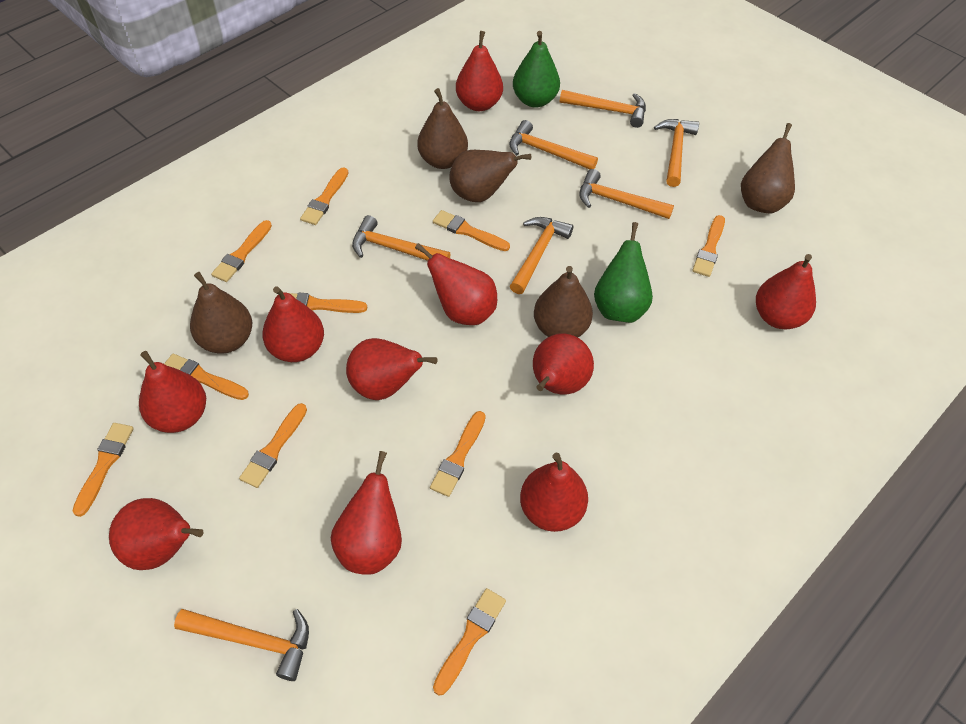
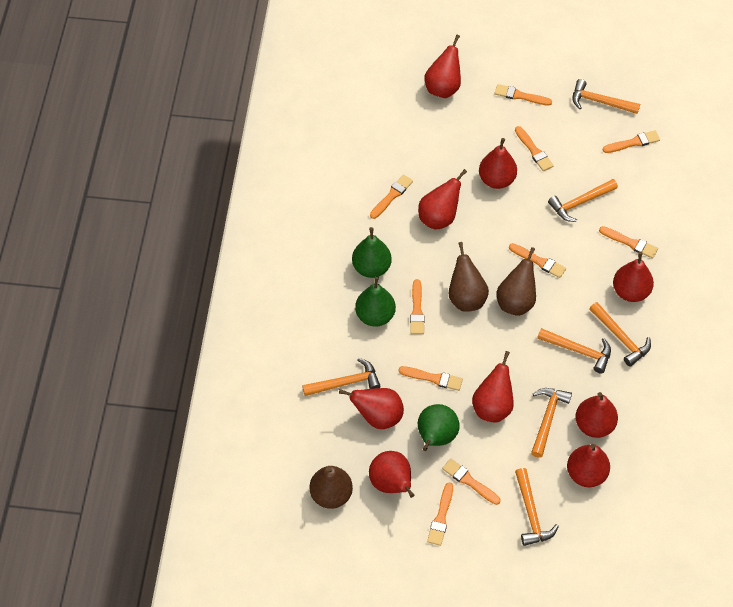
brown pear: 5 -> 3
green pear: 2 -> 3
red pear: 10 -> 9

